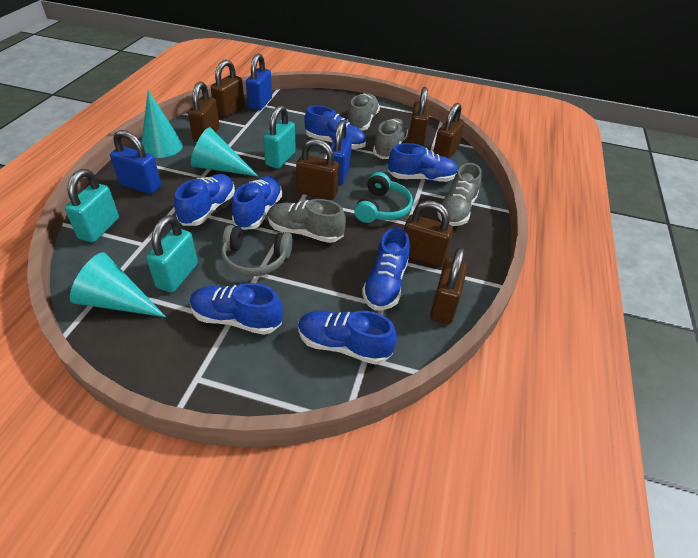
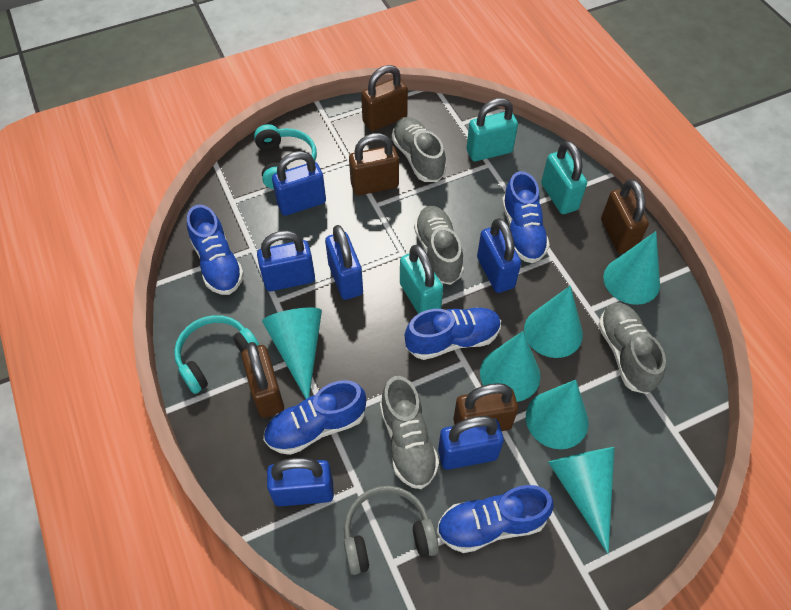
blue padlock: 3 -> 6
blue shoe: 7 -> 5
brown padlock: 7 -> 5
turquoise cone: 3 -> 6
turquoise headphones: 1 -> 2

